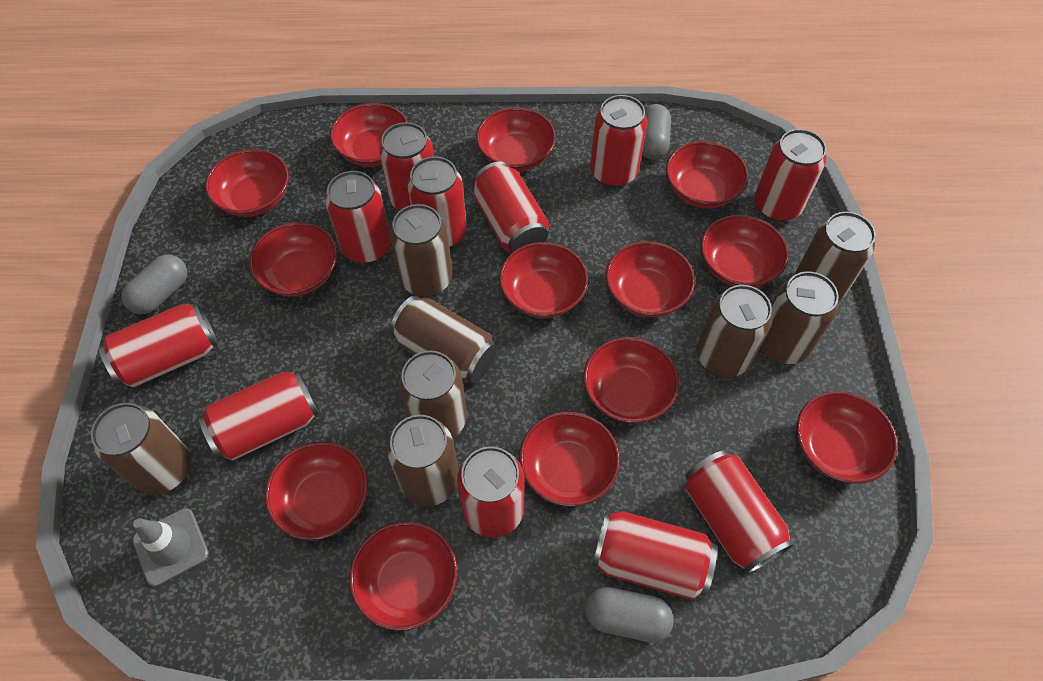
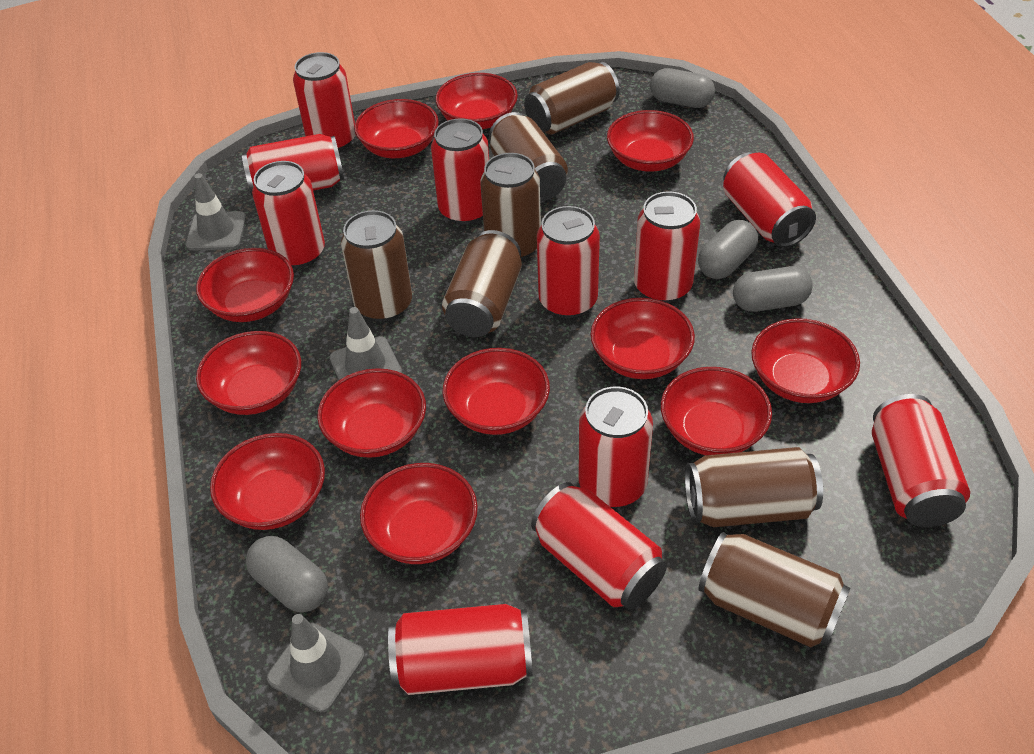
brown can: 8 -> 7
grey capsule: 3 -> 4
grey traffic cone: 1 -> 3
red bowl: 13 -> 12

